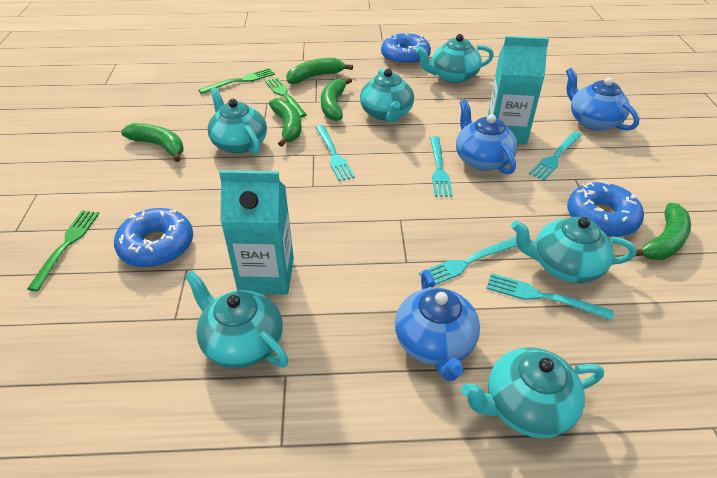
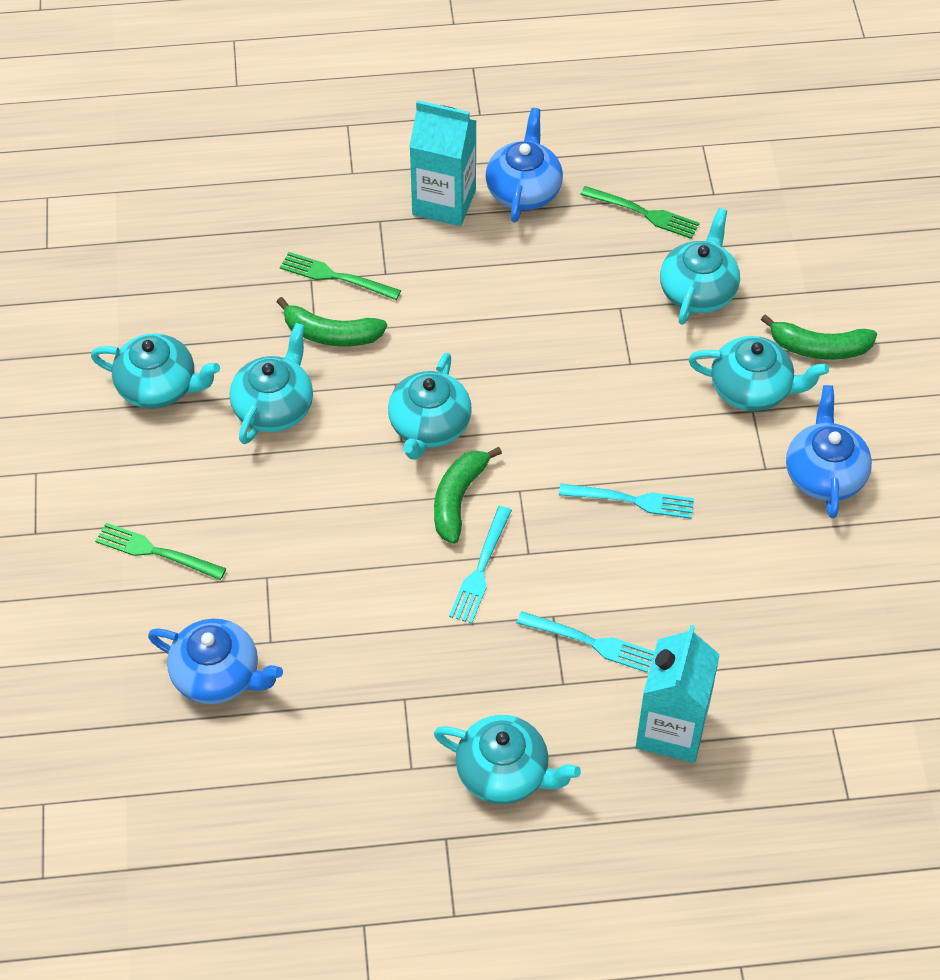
blue donut: 3 -> 0
green banana: 5 -> 3
turquoise fork: 5 -> 3

